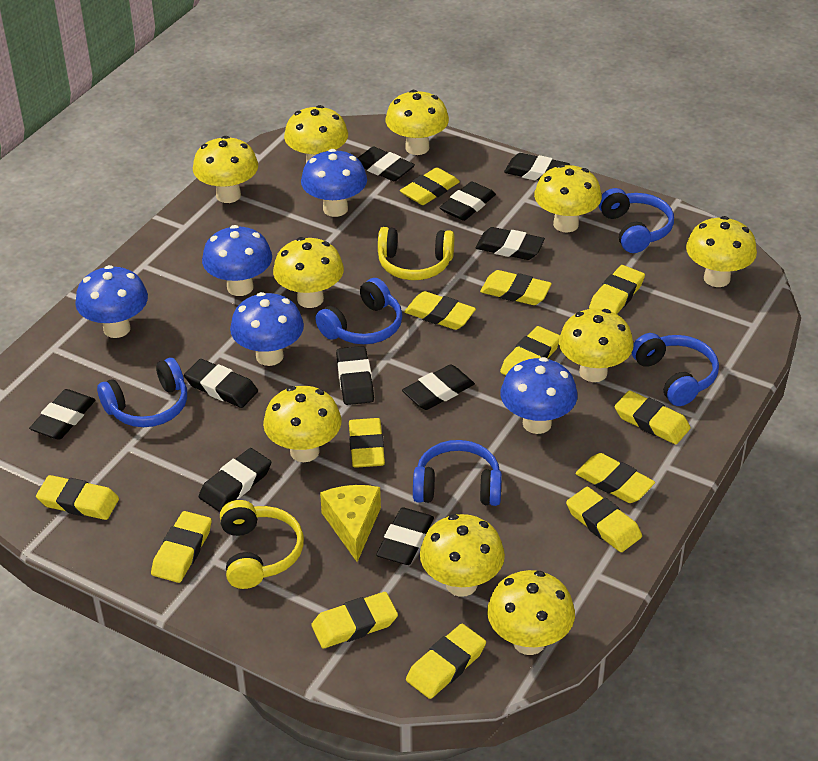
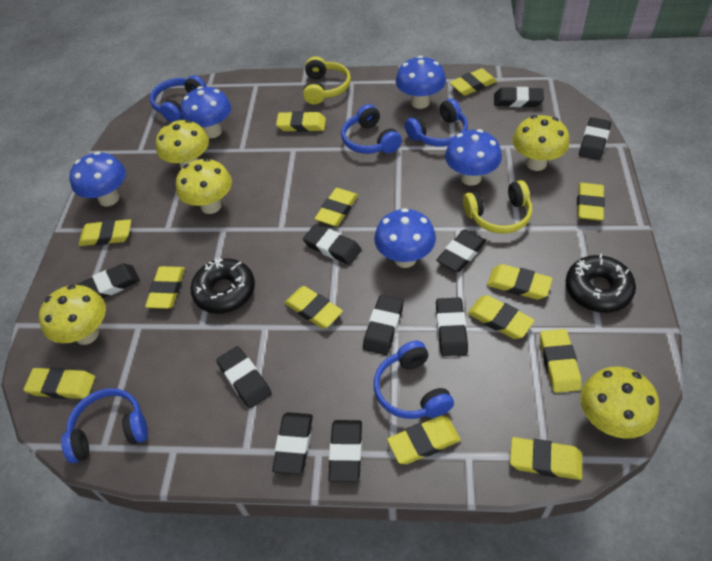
black donut: 0 -> 2
yellow cheese: 1 -> 0
yellow mushroom: 10 -> 5

